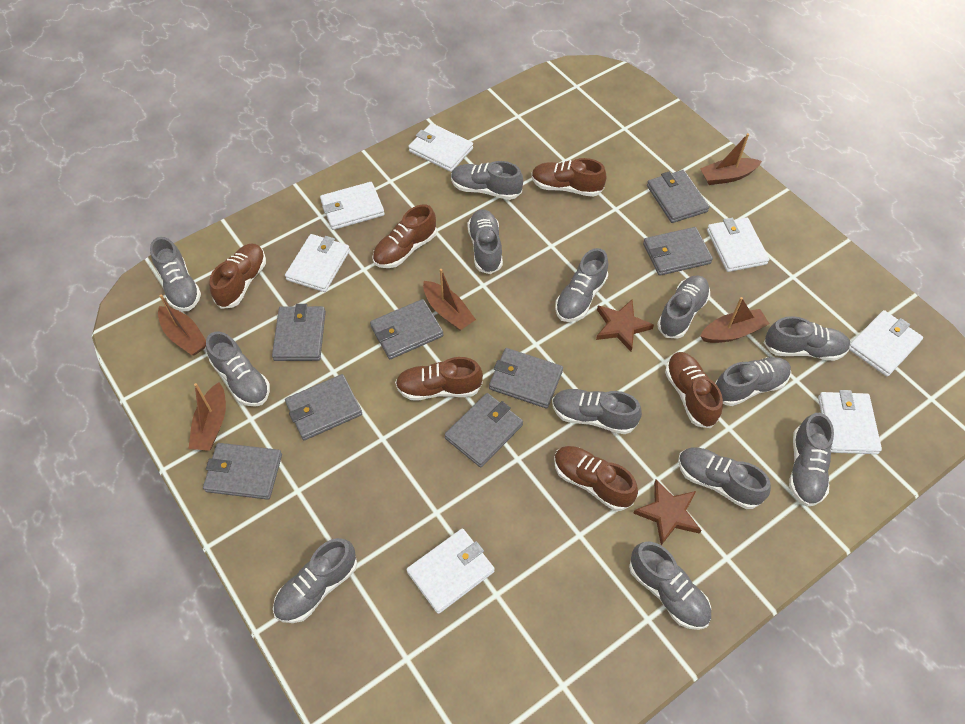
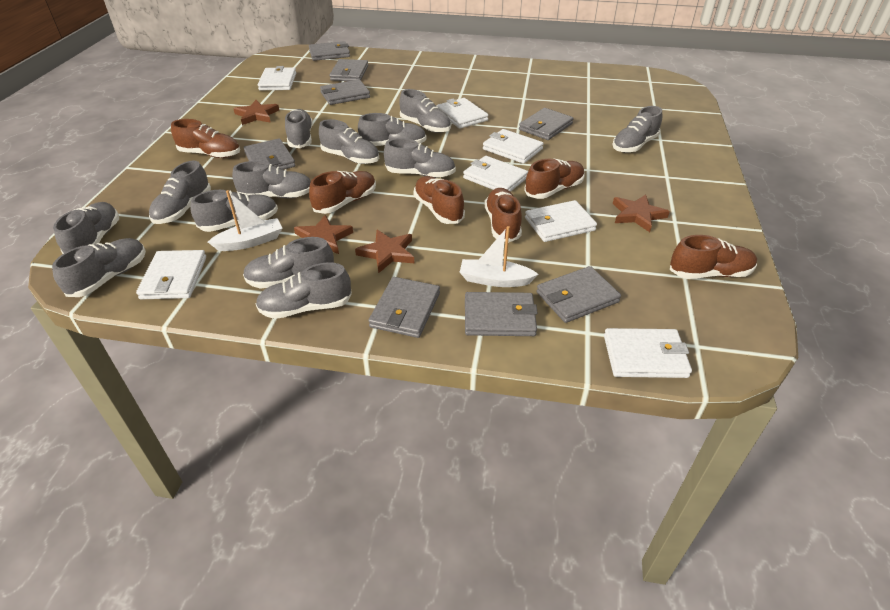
brown boat: 5 -> 0
brown star: 2 -> 4
white boat: 0 -> 2

